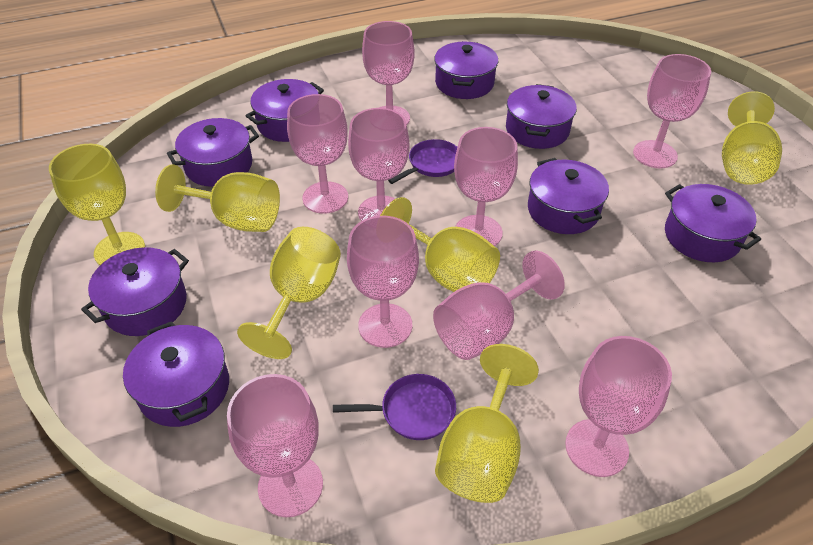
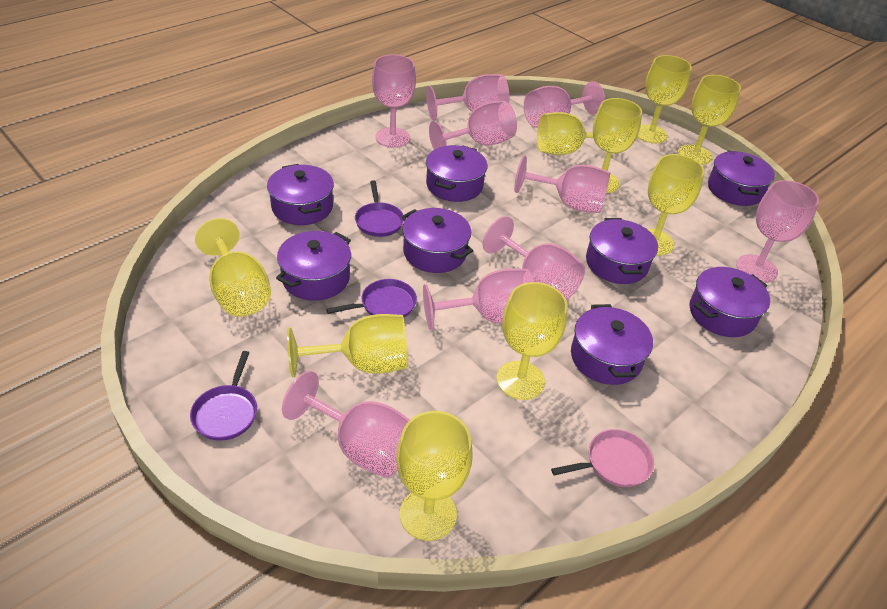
pink pan: 0 -> 1
purple pan: 2 -> 3
yellow goblet: 6 -> 9

